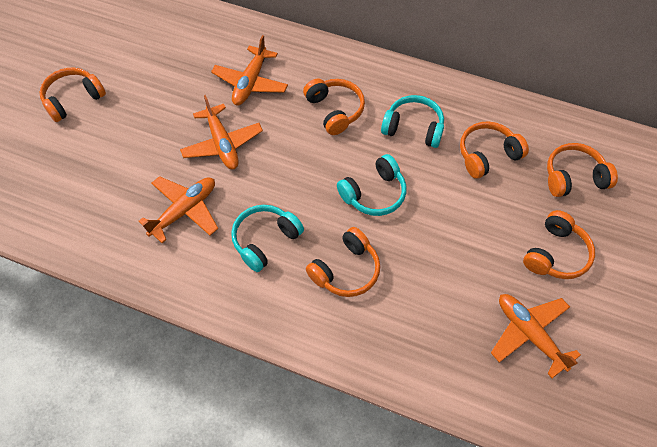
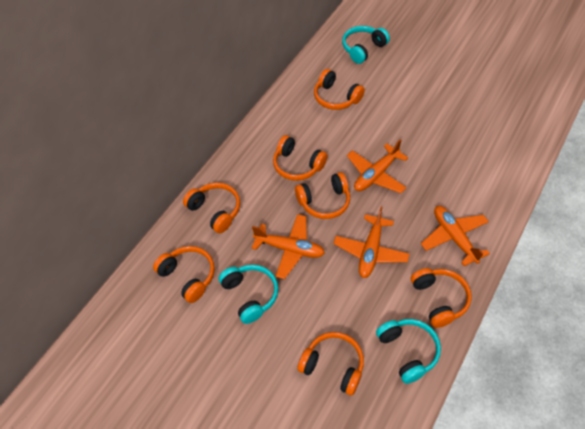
orange headphones: 6 -> 7

